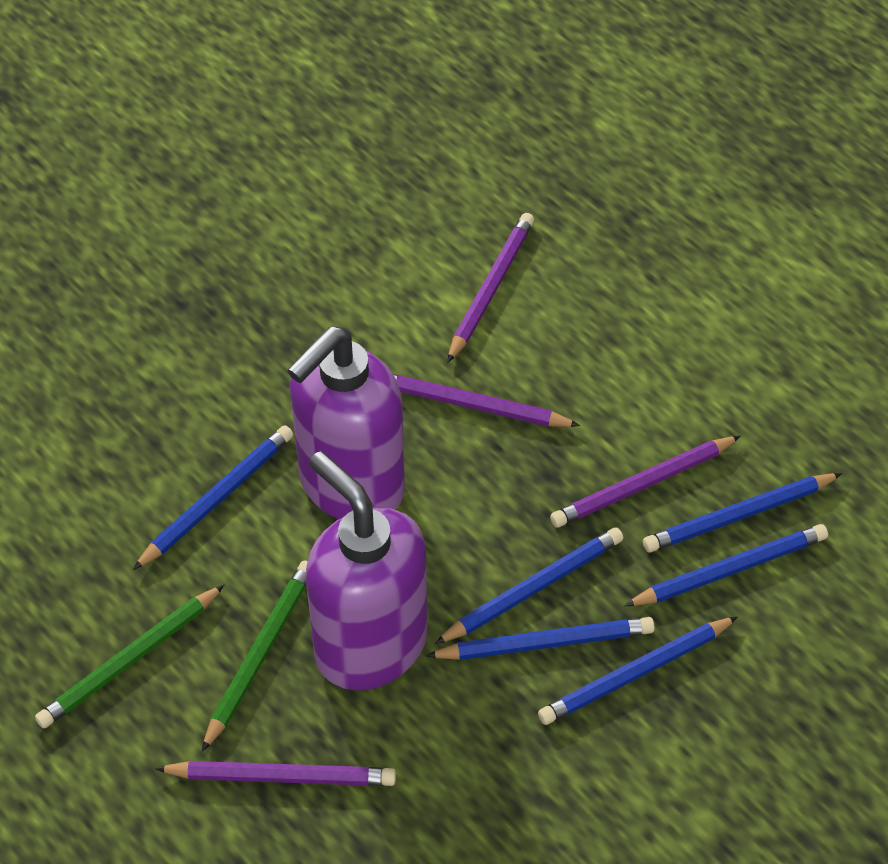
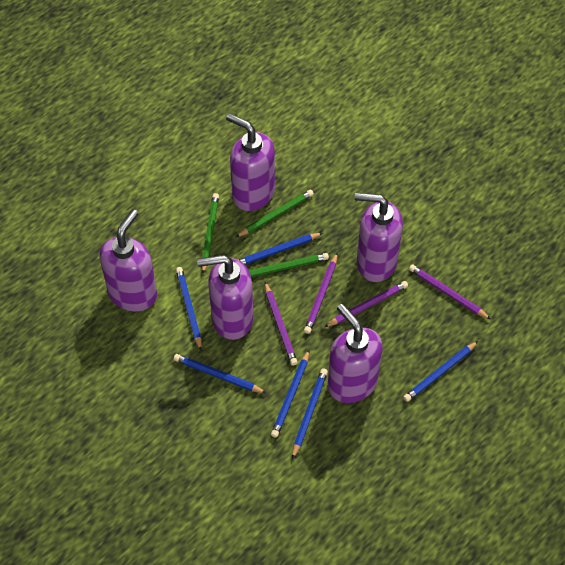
green pencil: 2 -> 3
purple soap dispenser: 2 -> 5

